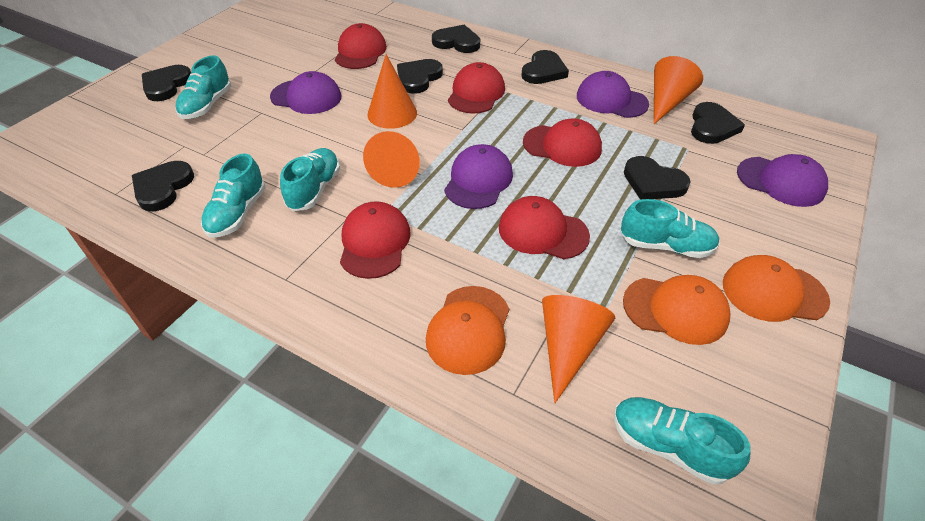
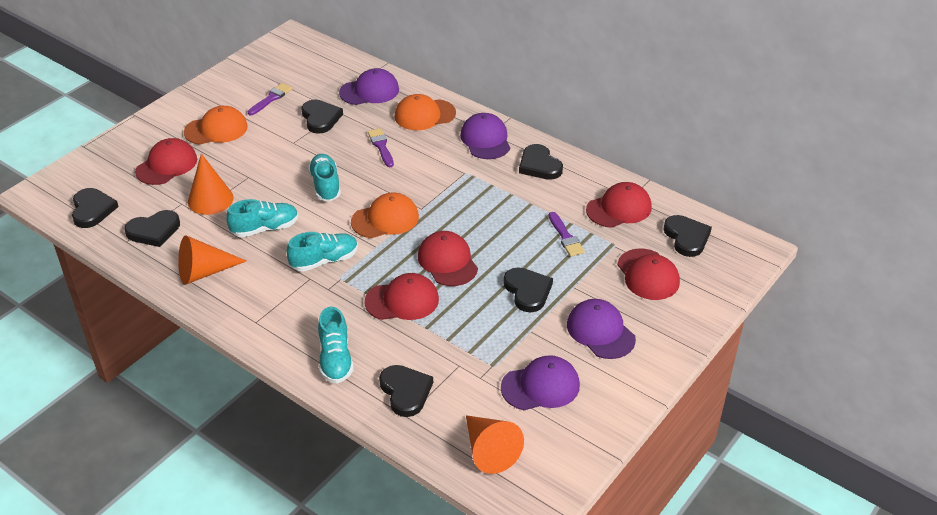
orange cone: 4 -> 3
purple brush: 0 -> 3
turquoise shoe: 5 -> 4

